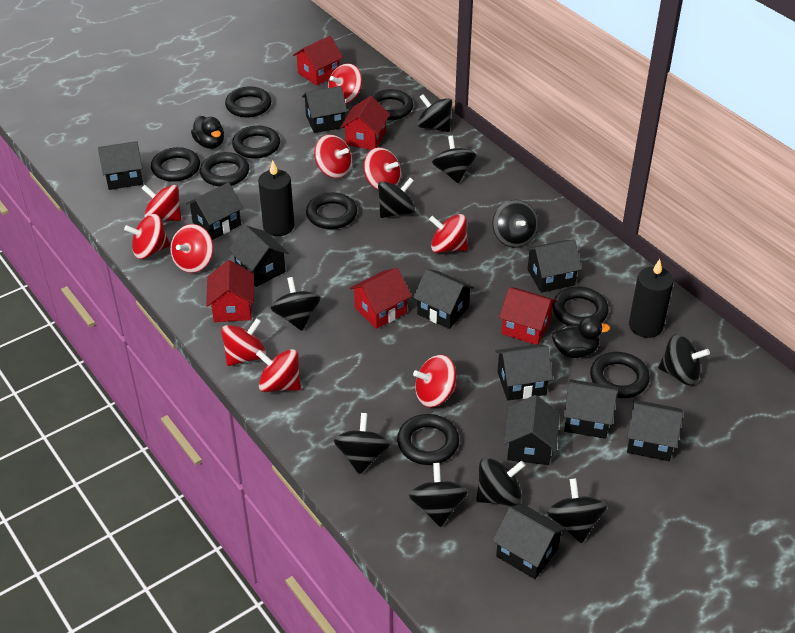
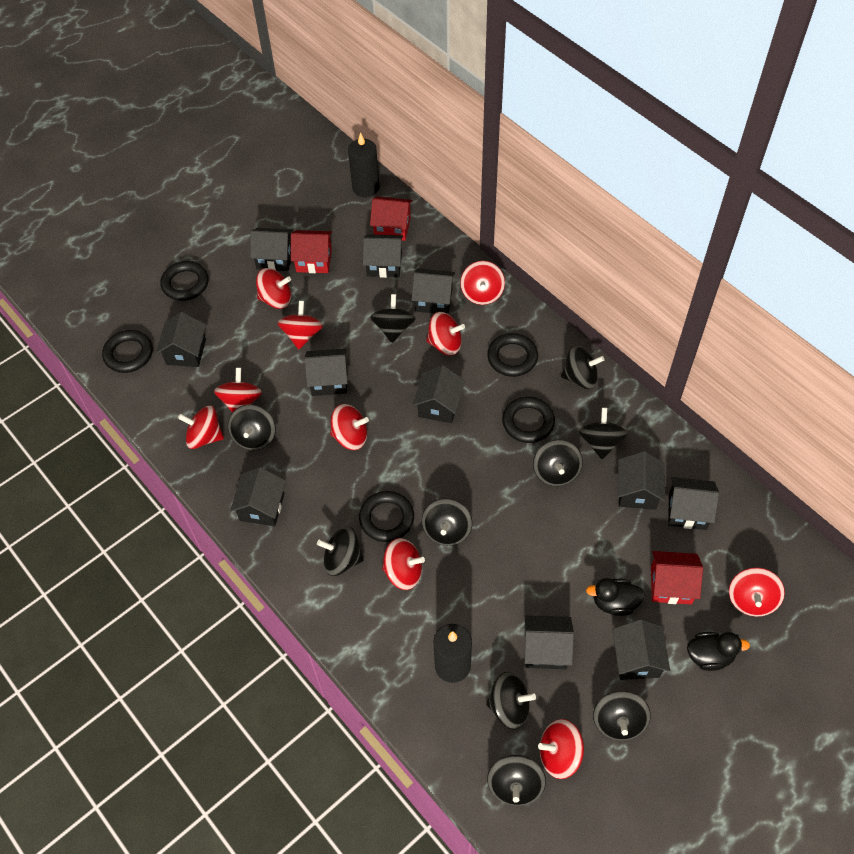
black ring: 9 -> 5
red house: 5 -> 3

